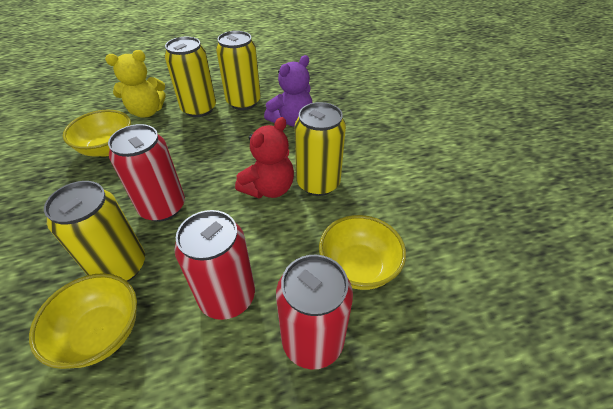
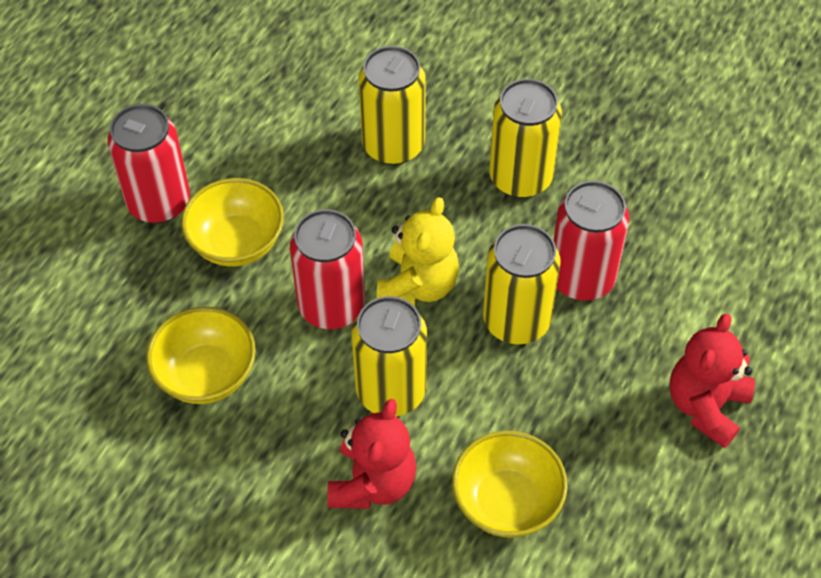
purple teddy bear: 1 -> 0
red teddy bear: 1 -> 2

